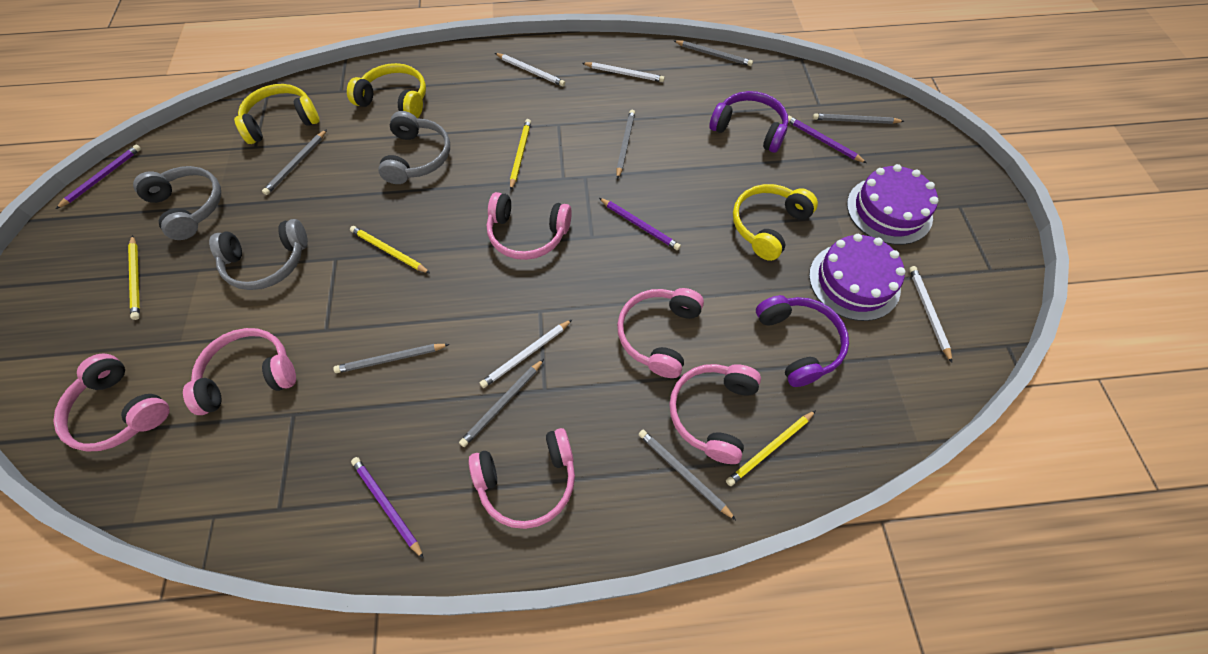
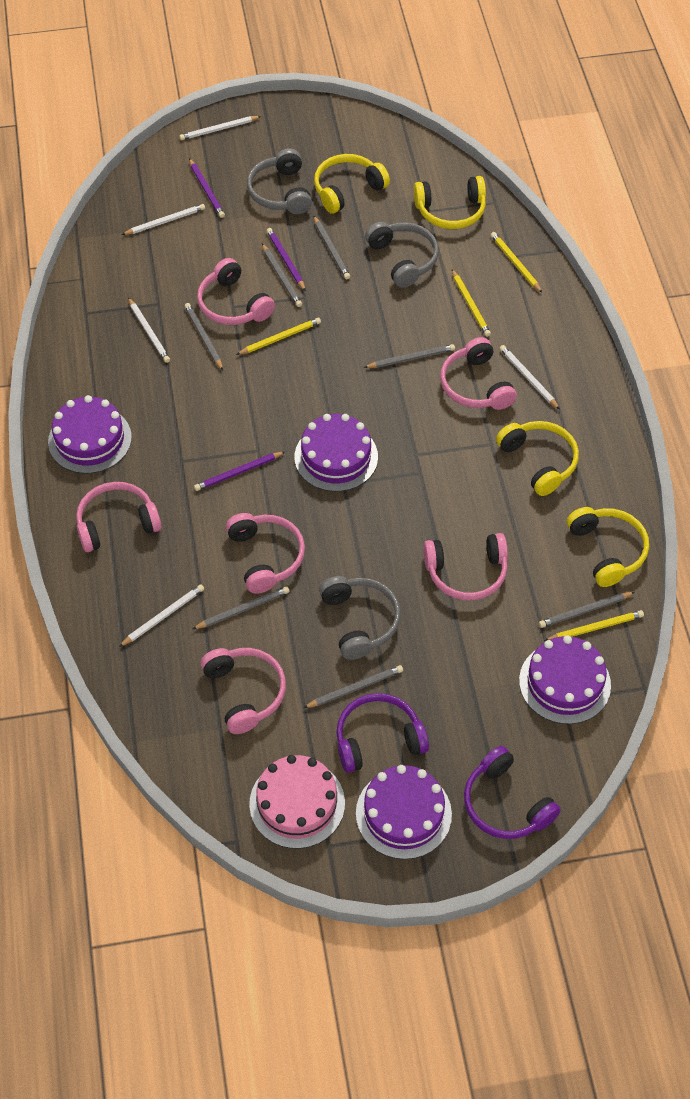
pink cake: 0 -> 1
purple cake: 2 -> 4
purple pencil: 4 -> 3
white pencil: 4 -> 5
yellow headphones: 3 -> 4

